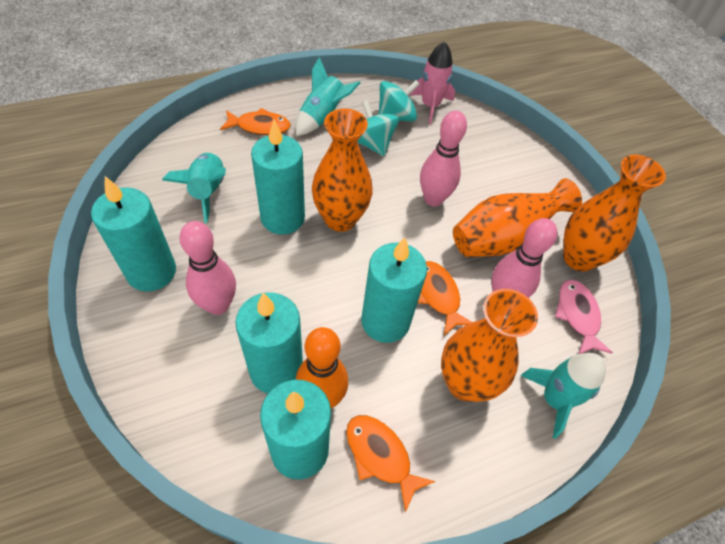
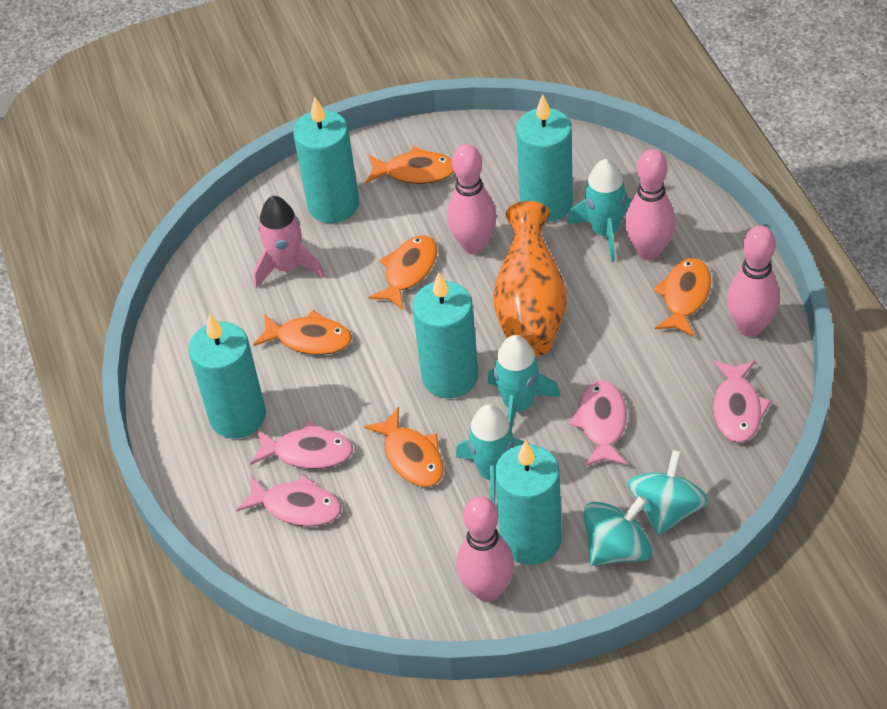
orange bowling pin: 1 -> 0
orange fish: 3 -> 5
orange vase: 4 -> 1
pink bowling pin: 3 -> 4
pink fish: 1 -> 4

